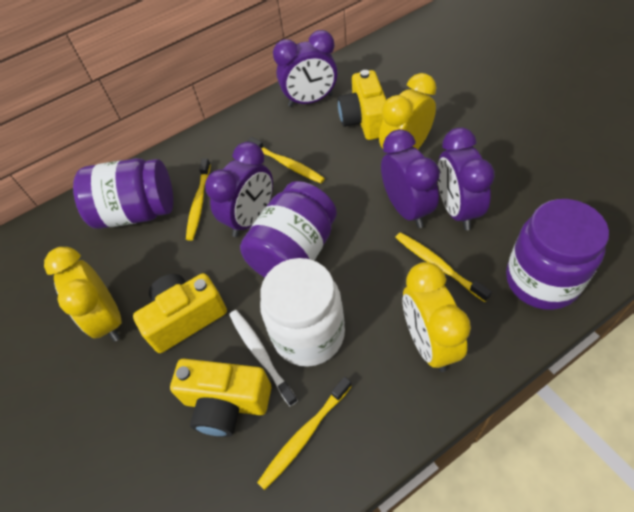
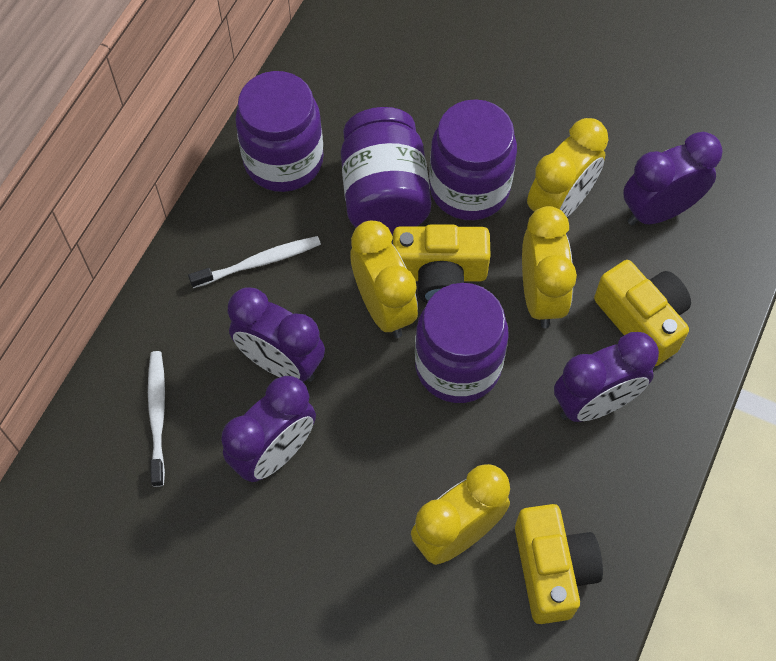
purple jar: 3 -> 4
white jar: 1 -> 0
white toothbrush: 1 -> 2
yellow clock: 3 -> 4
yellow toothbrush: 4 -> 0

